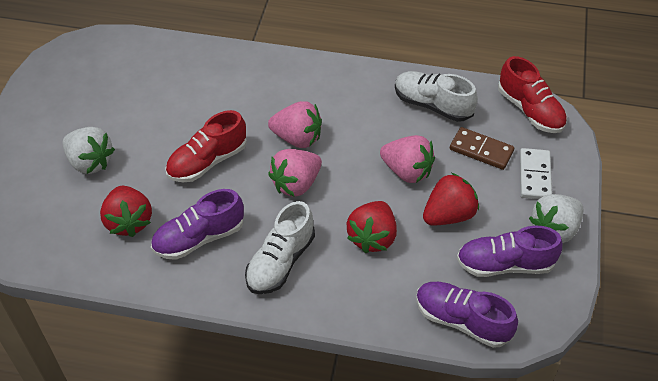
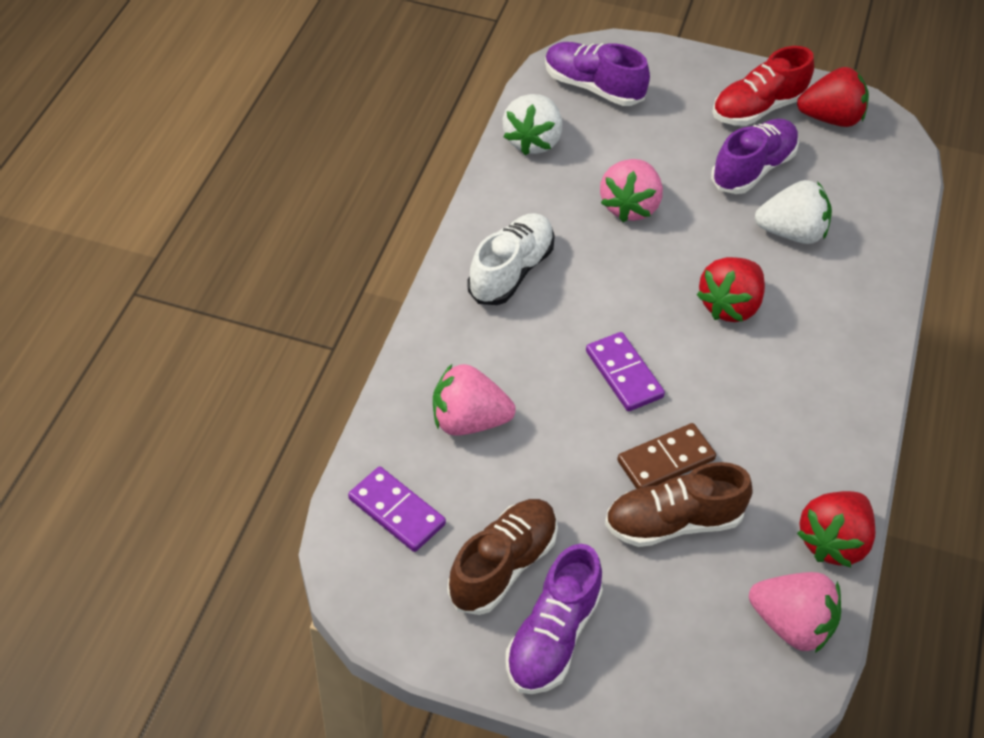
brown shoe: 0 -> 2
purple domino: 0 -> 2
red shoe: 2 -> 1
white domino: 1 -> 0
white shoe: 2 -> 1

